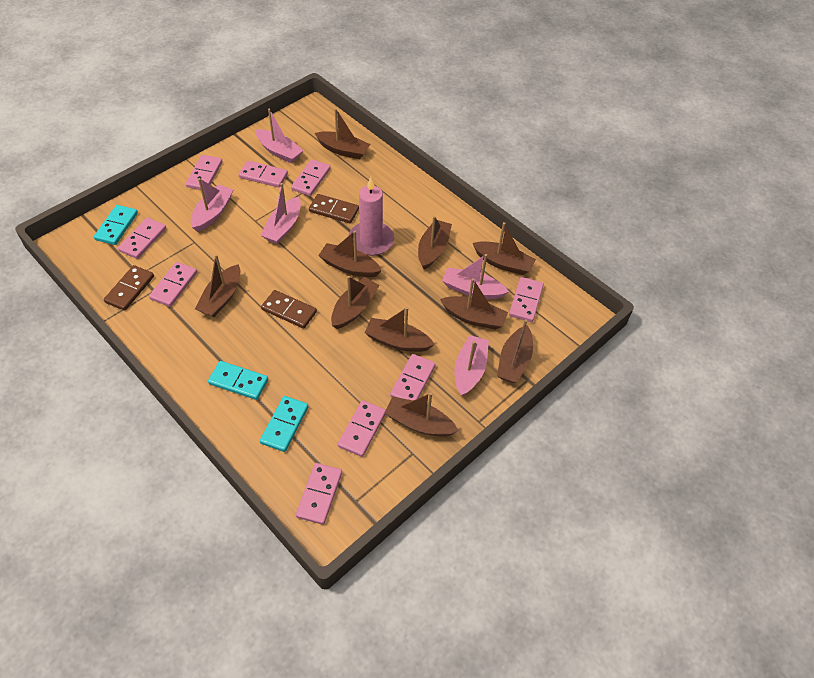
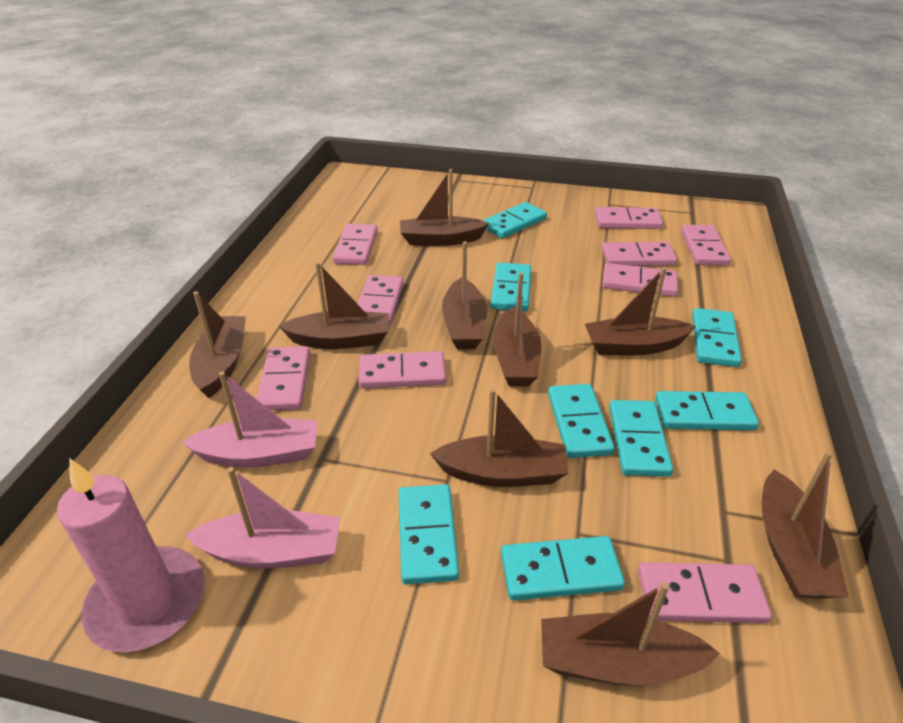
brown boat: 10 -> 9
brown domino: 3 -> 0
pink boat: 5 -> 2
turquoise domino: 3 -> 8

